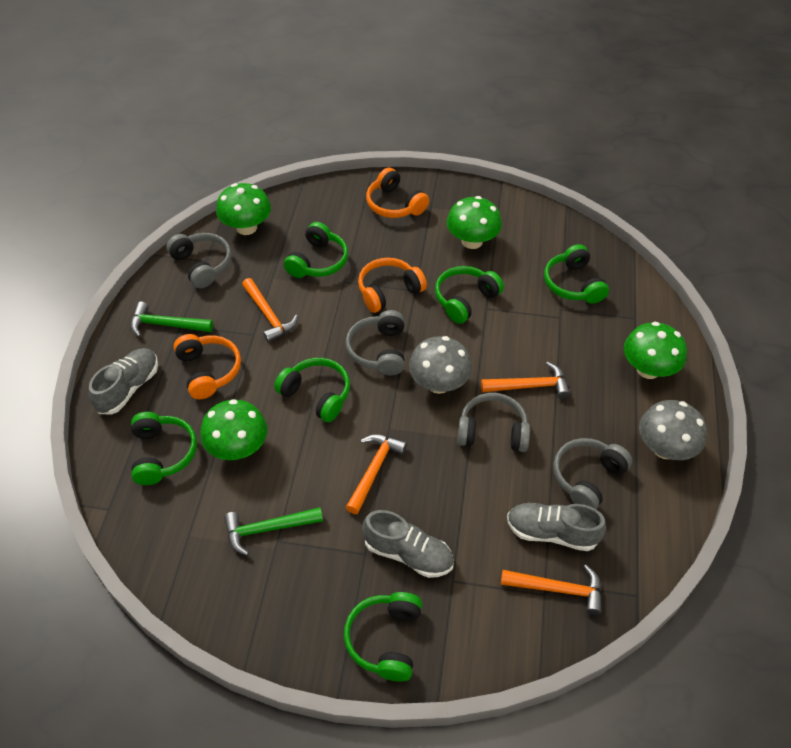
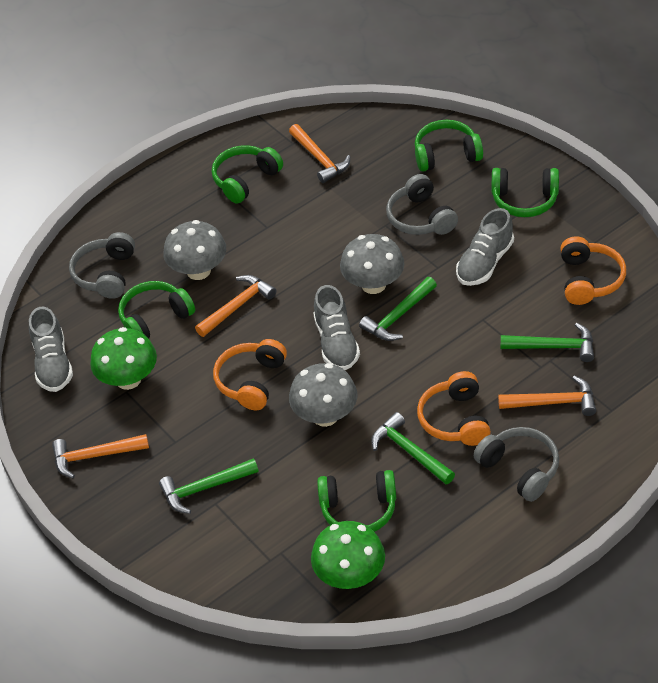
green hammer: 2 -> 4
green headphones: 6 -> 5
green mushroom: 4 -> 2
grey headphones: 4 -> 3
grey mushroom: 2 -> 3

